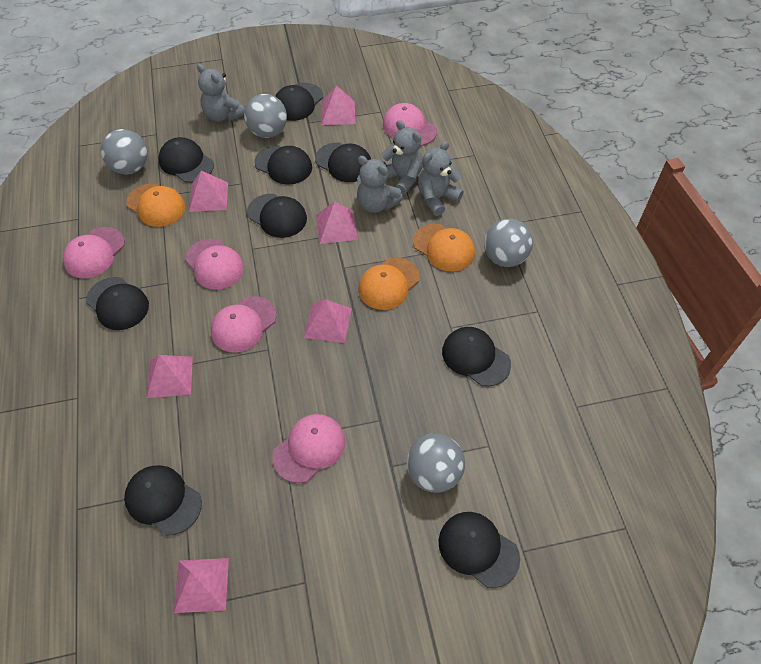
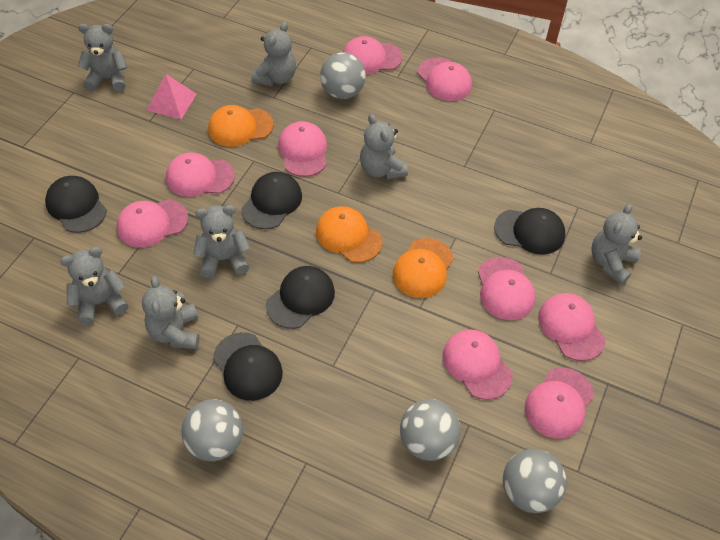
black cap: 9 -> 5
grey teddy bear: 4 -> 7
pink cap: 5 -> 9
pink pyramid: 6 -> 1

